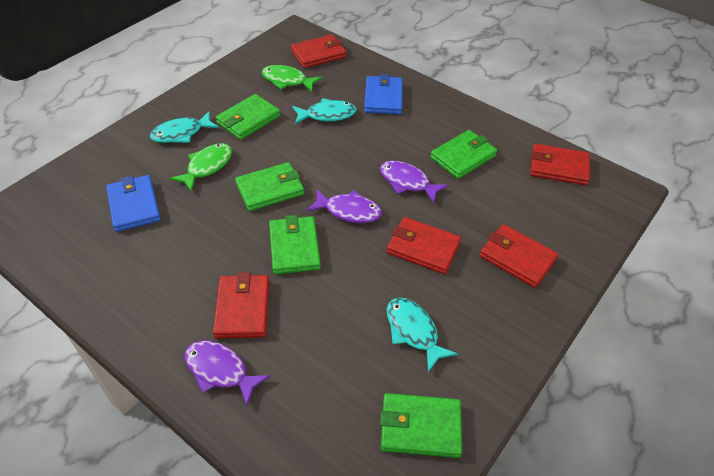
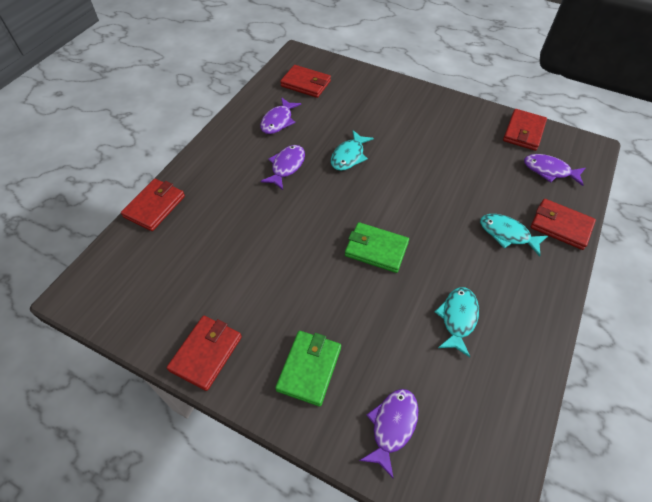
blue wallet: 2 -> 0
green fish: 2 -> 0
green wallet: 5 -> 2
purple fish: 3 -> 4

